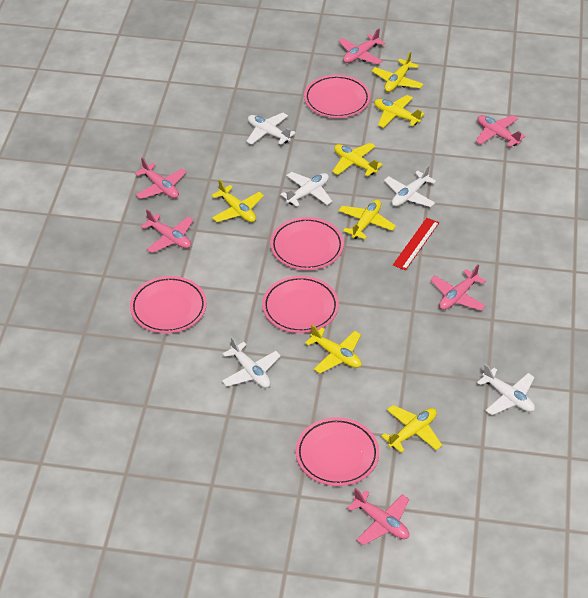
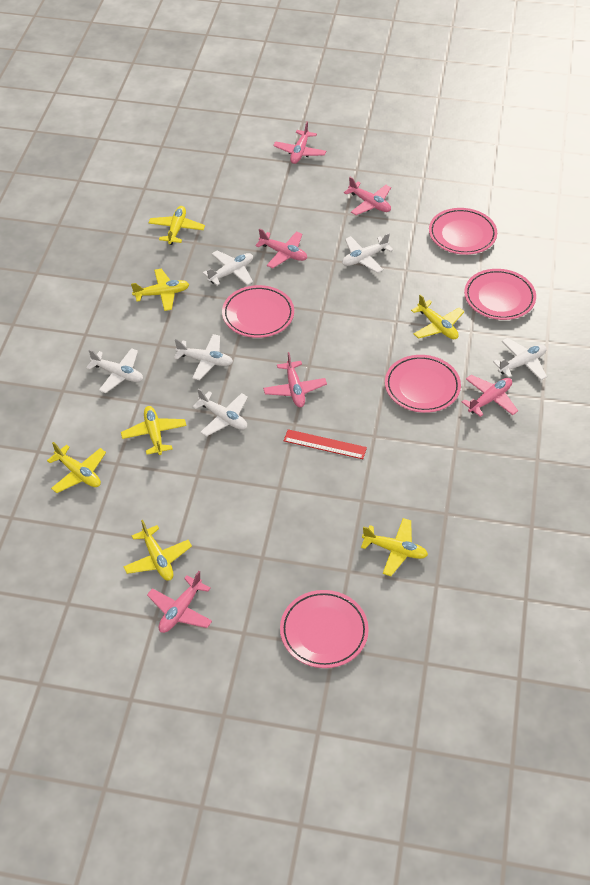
white plane: 5 -> 6

